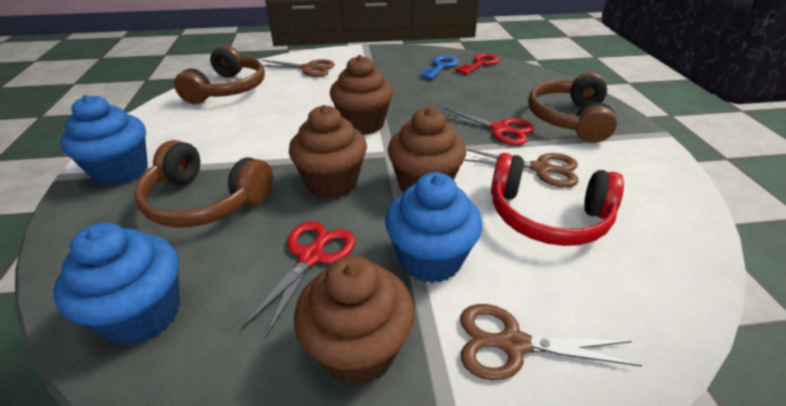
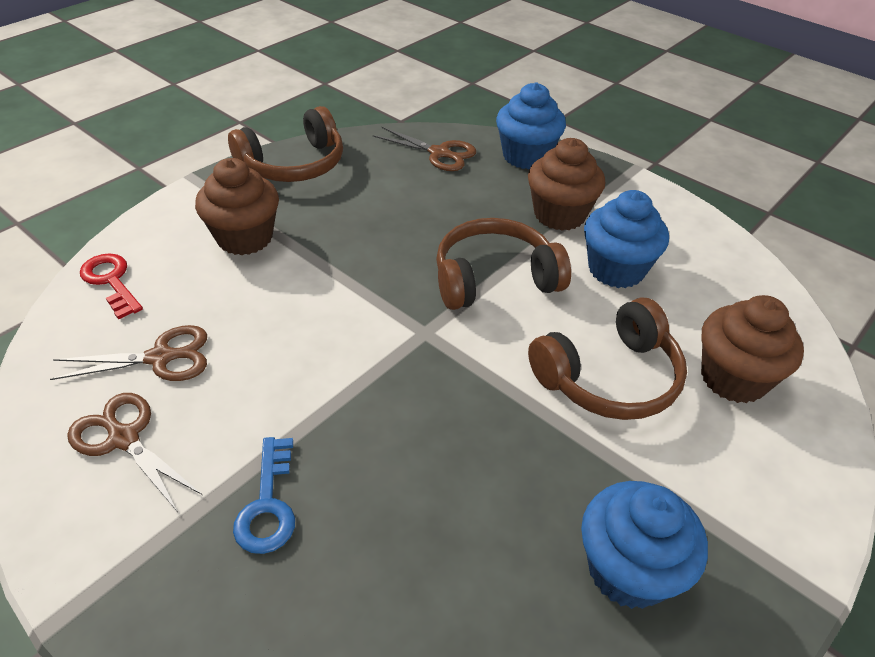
brown cupcake: 4 -> 3
red headphones: 1 -> 0
red scissors: 2 -> 0

